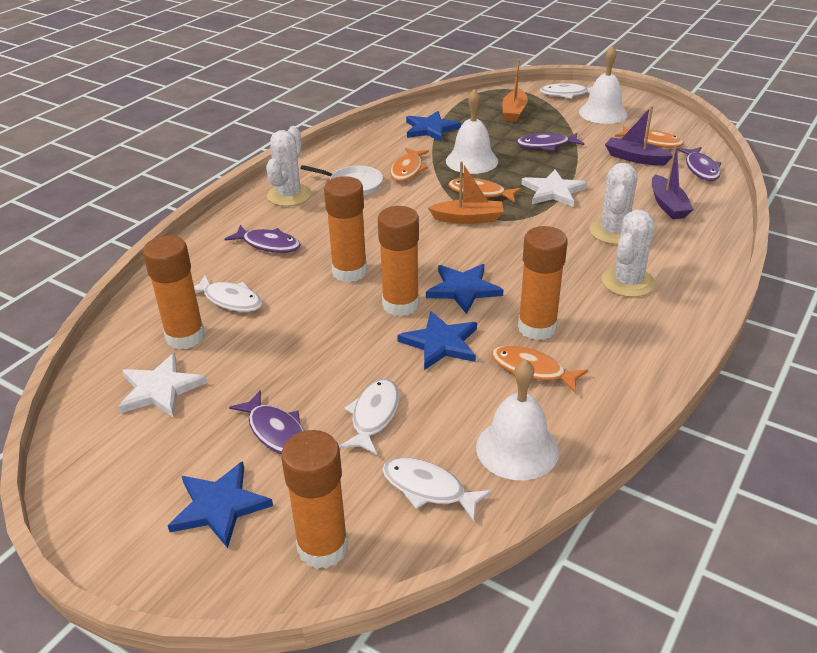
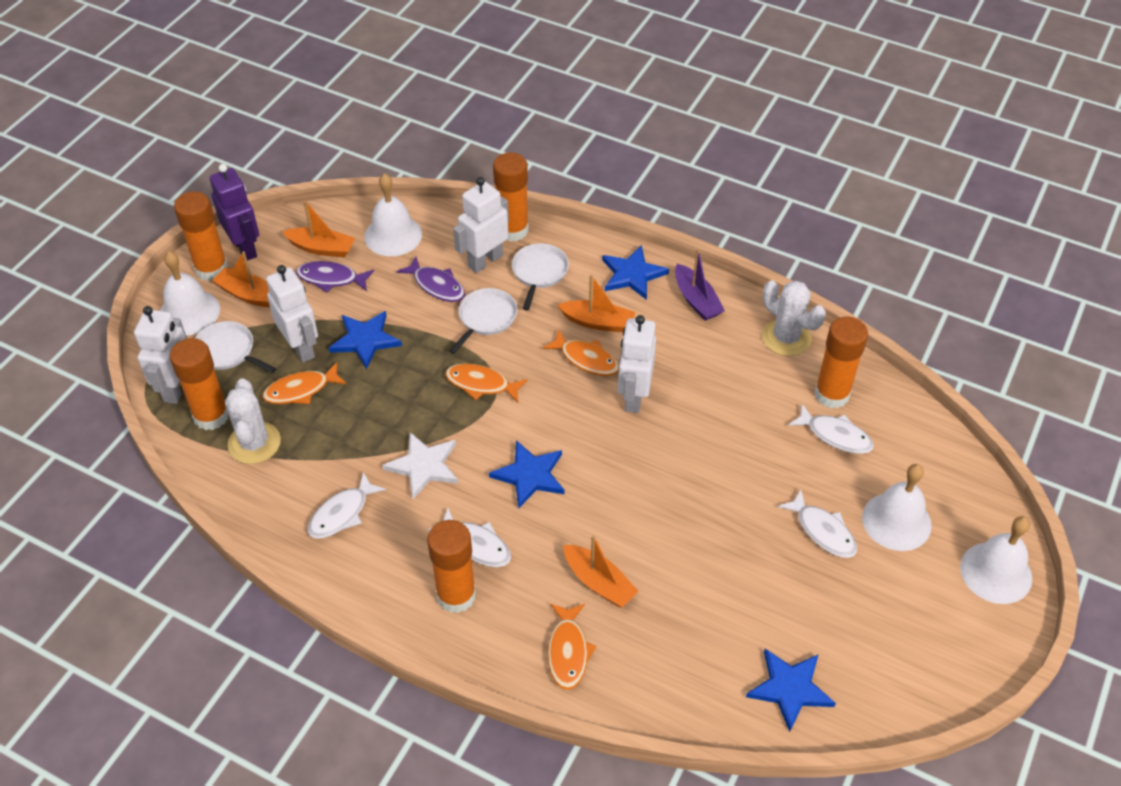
orange boat: 2 -> 4
purple boat: 2 -> 1
purple fish: 4 -> 2
purple robot: 0 -> 1
white bell: 3 -> 4
white cactus: 3 -> 2
white pan: 1 -> 3
white robot: 0 -> 4
white star: 2 -> 1

